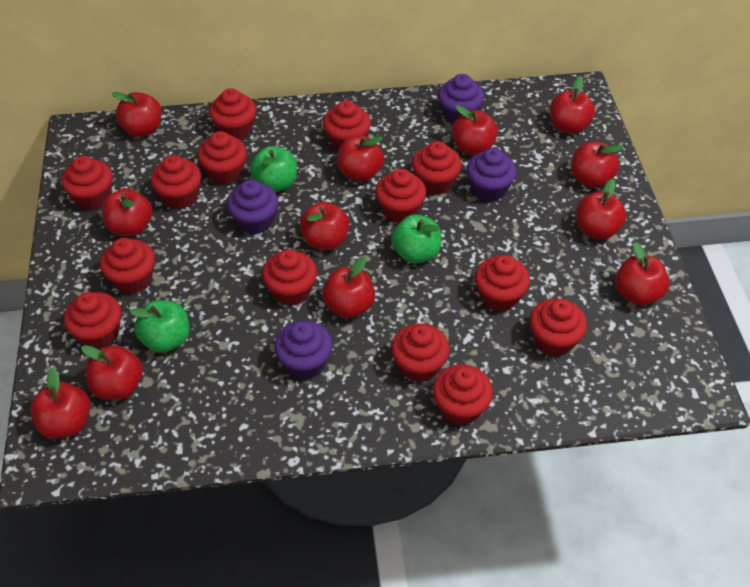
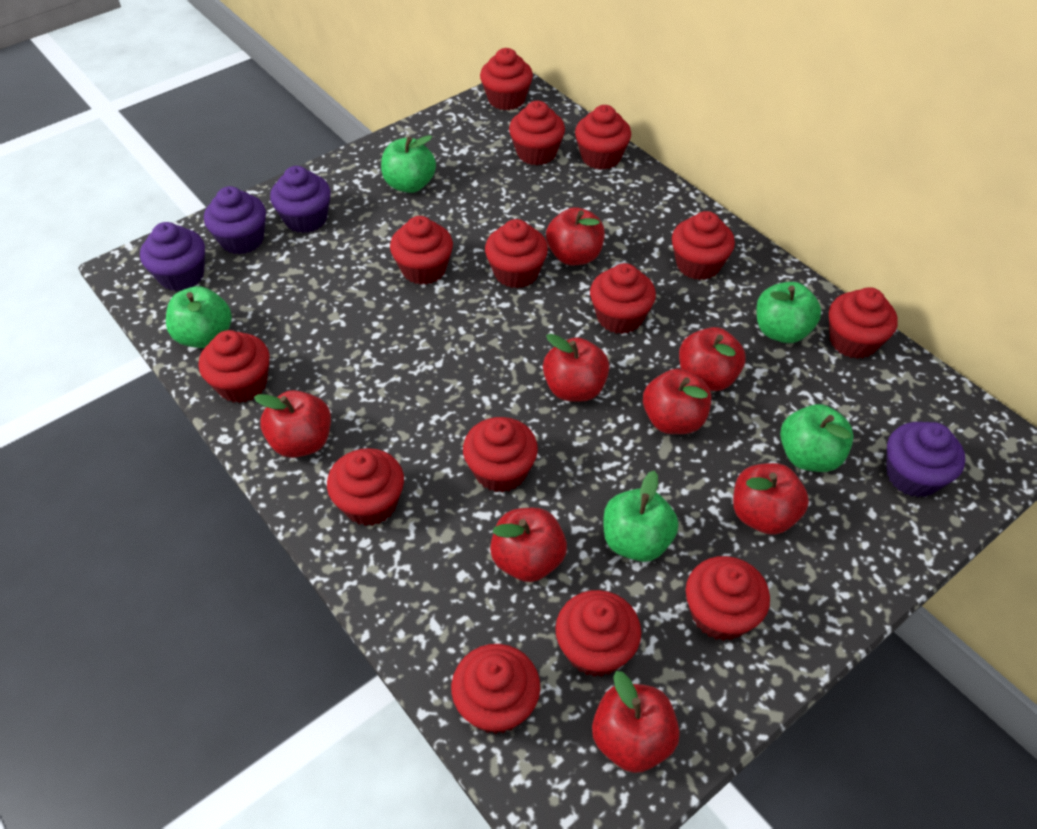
green apple: 3 -> 5
red apple: 12 -> 8

